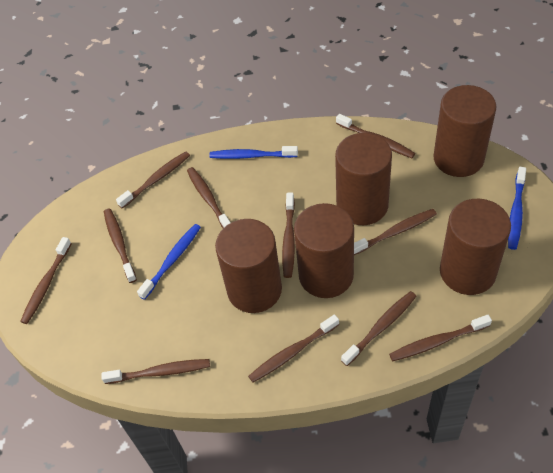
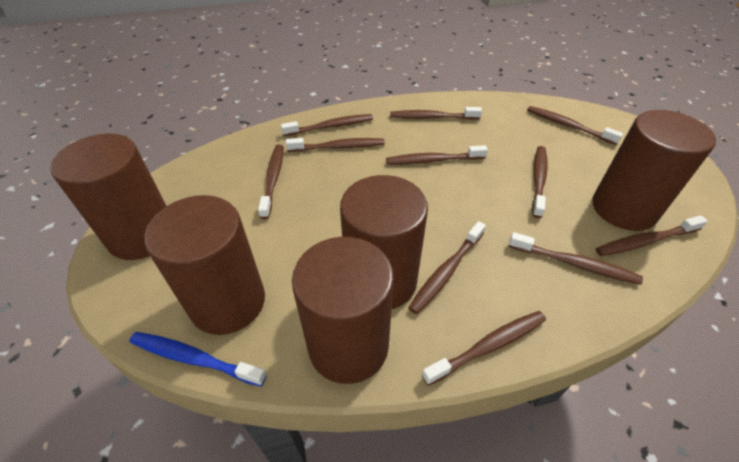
blue toothbrush: 3 -> 1

